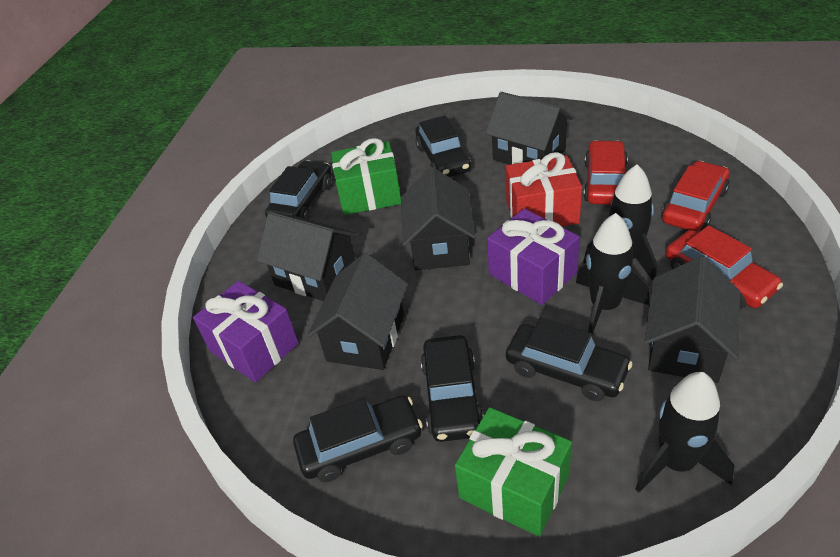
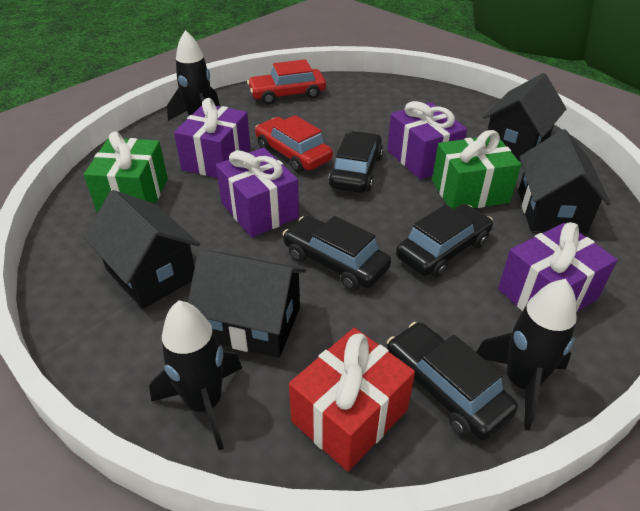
black car: 5 -> 4
black house: 5 -> 4
purple gift: 2 -> 4
red car: 3 -> 2

